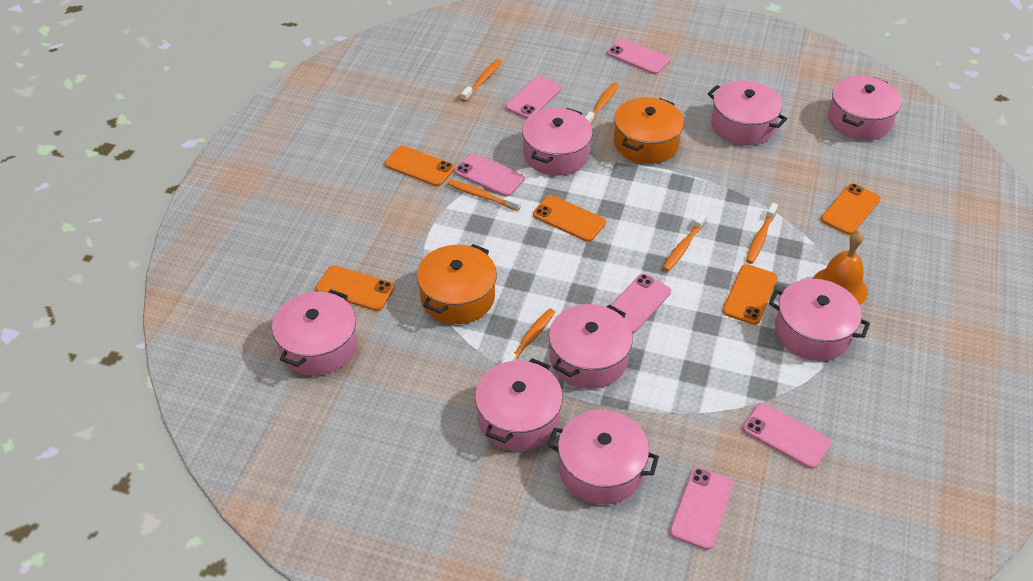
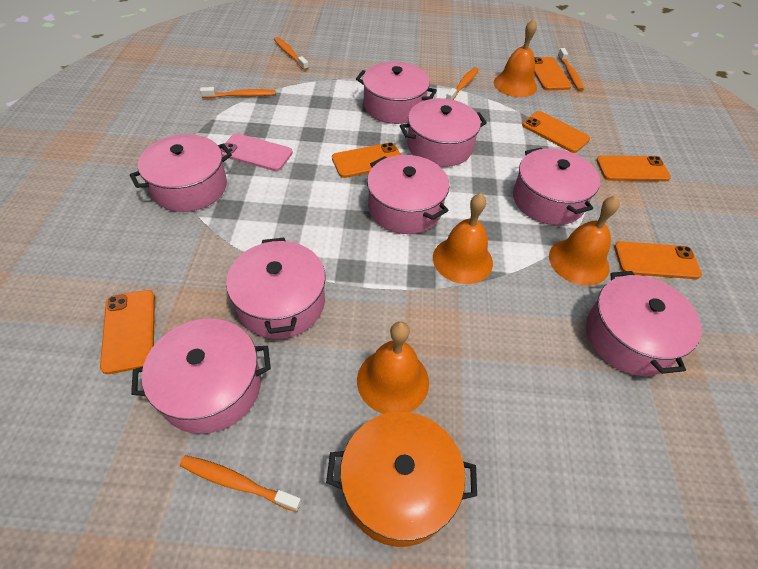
orange bell: 1 -> 4
orange phone: 5 -> 6
orange pot: 2 -> 1
orange toothbrush: 6 -> 5
pink phone: 6 -> 1

